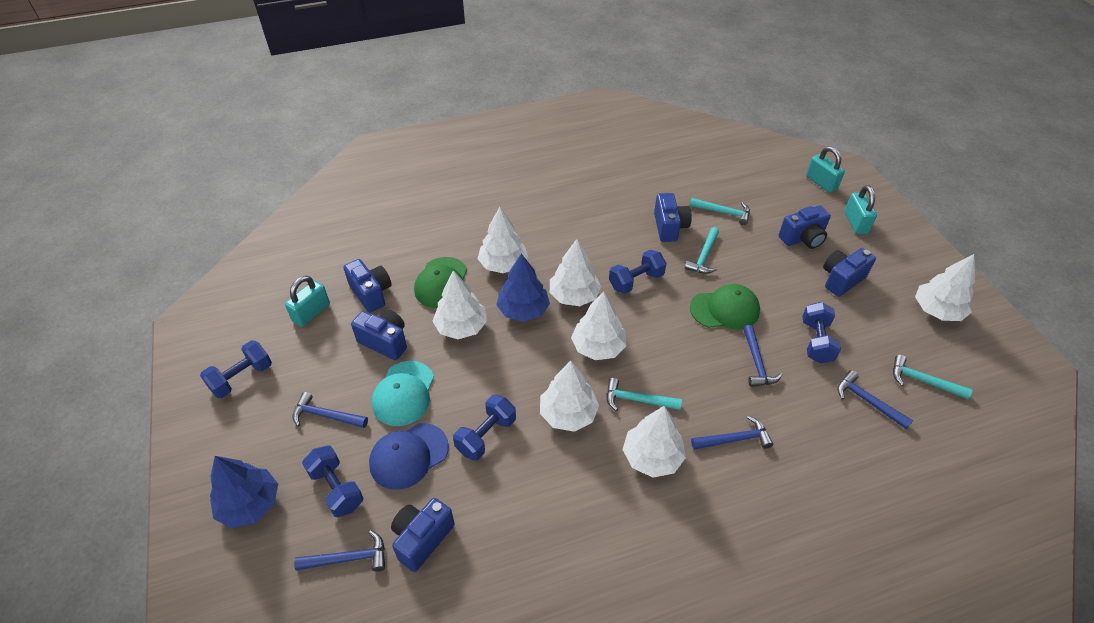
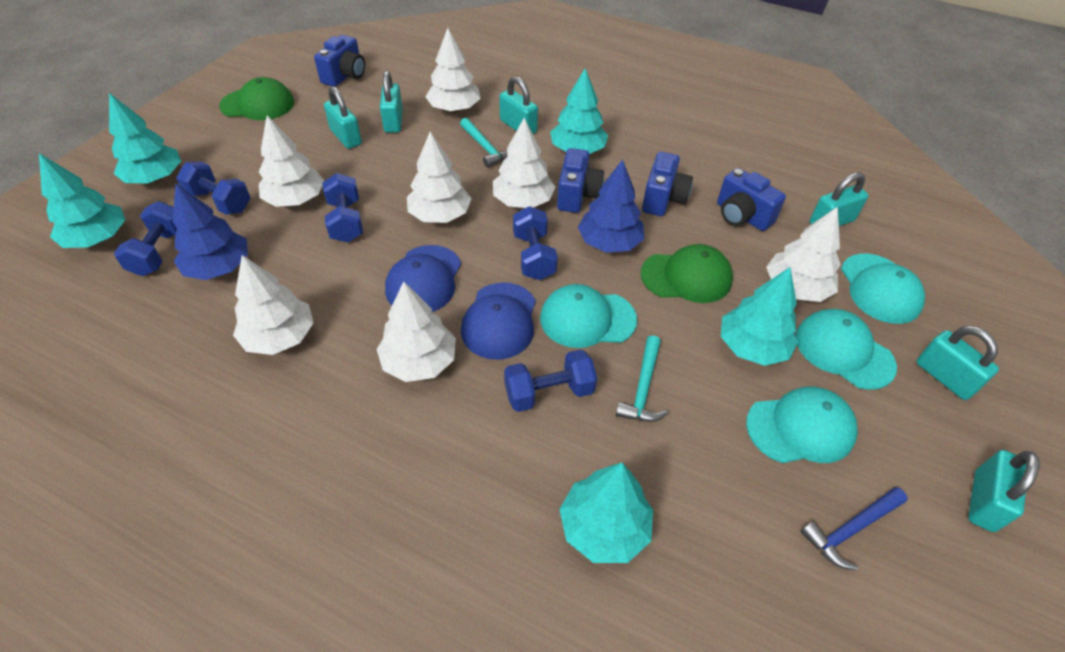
blue camera: 6 -> 4
blue cap: 1 -> 2
blue hammer: 5 -> 1
turquoise cap: 1 -> 4
turquoise hammer: 4 -> 2
turquoise padlock: 3 -> 6
turquoise tree: 0 -> 5

